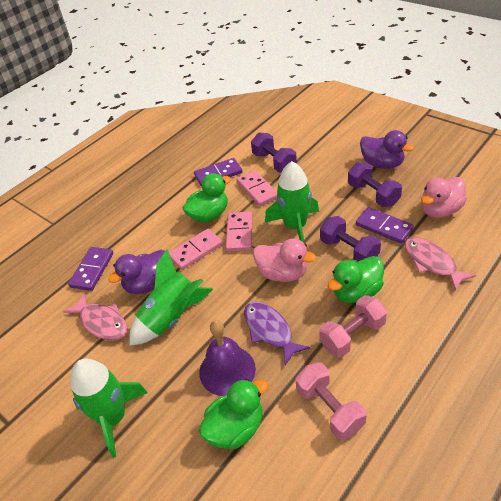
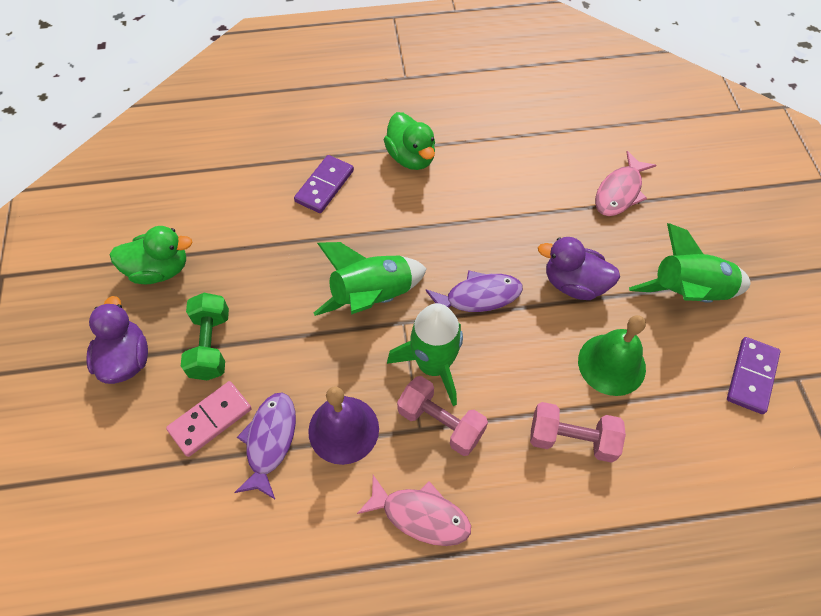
green bell: 0 -> 1
green duck: 3 -> 2
green dumbbell: 0 -> 1
pink domino: 3 -> 1
pink duck: 2 -> 0
purple domino: 3 -> 2
purple dumbbell: 3 -> 0
purple fish: 1 -> 2

